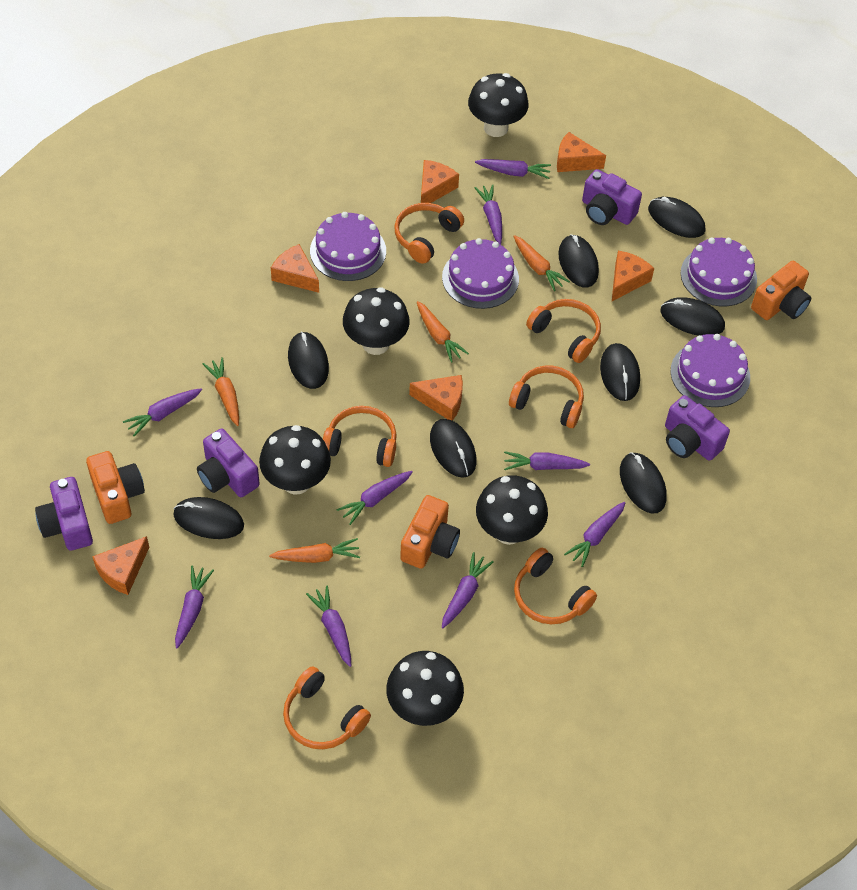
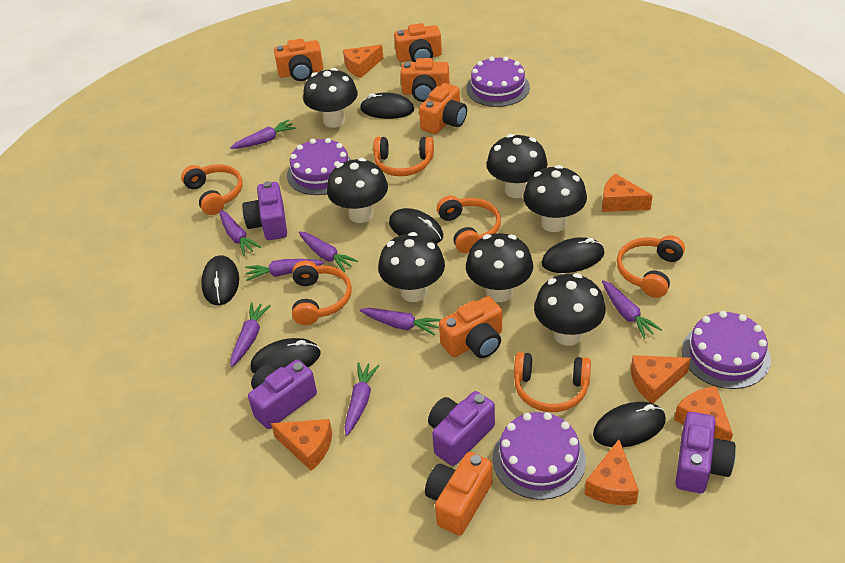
black mouse: 8 -> 6
black mushroom: 5 -> 7
orange camera: 3 -> 6
orange carrot: 4 -> 0
purple carrot: 9 -> 8

